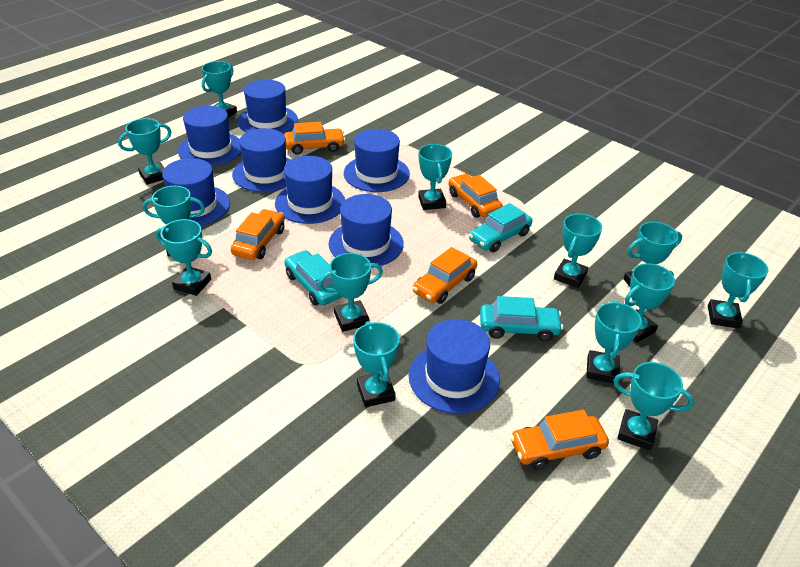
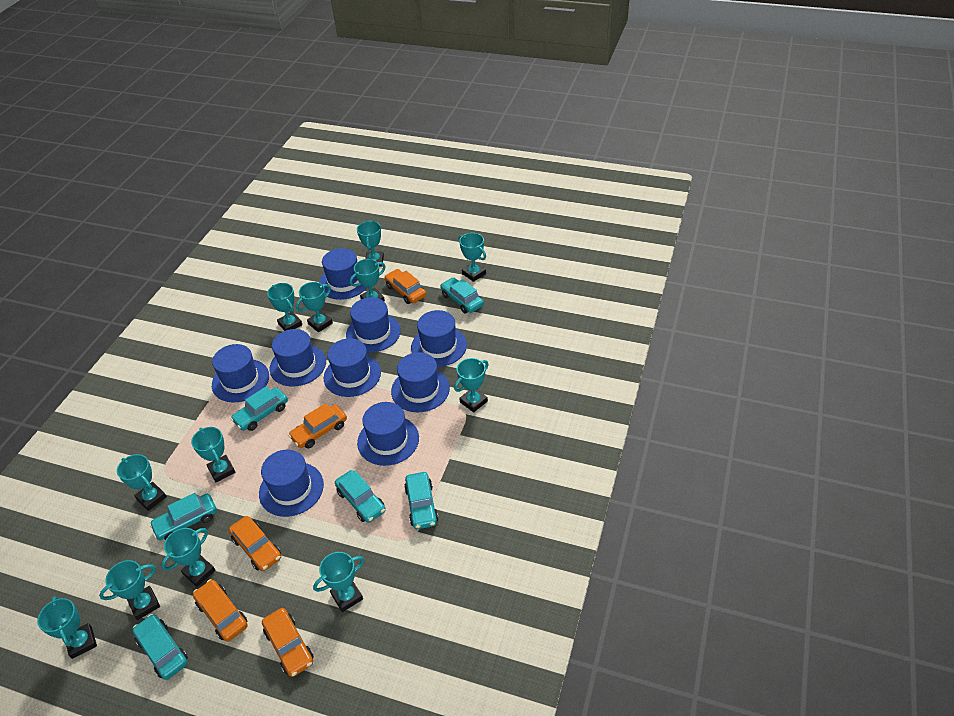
blue hat: 8 -> 9
turquoise car: 3 -> 6
turquoise trophy: 13 -> 12

